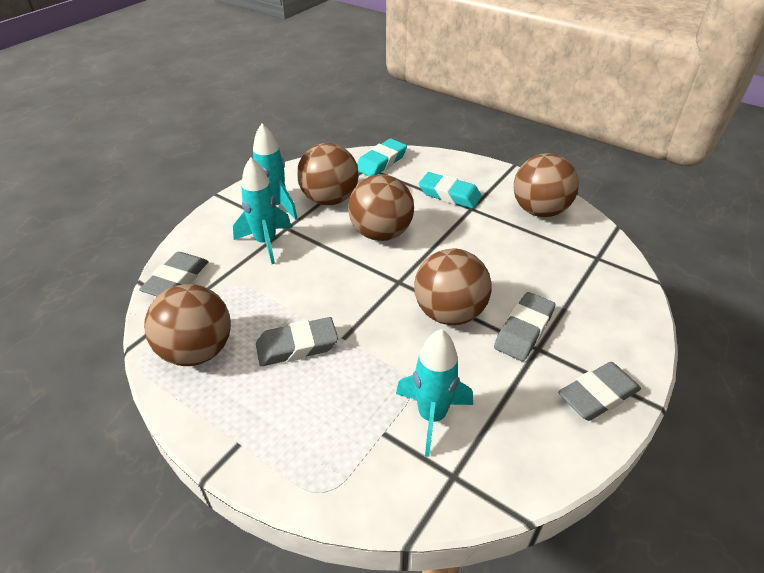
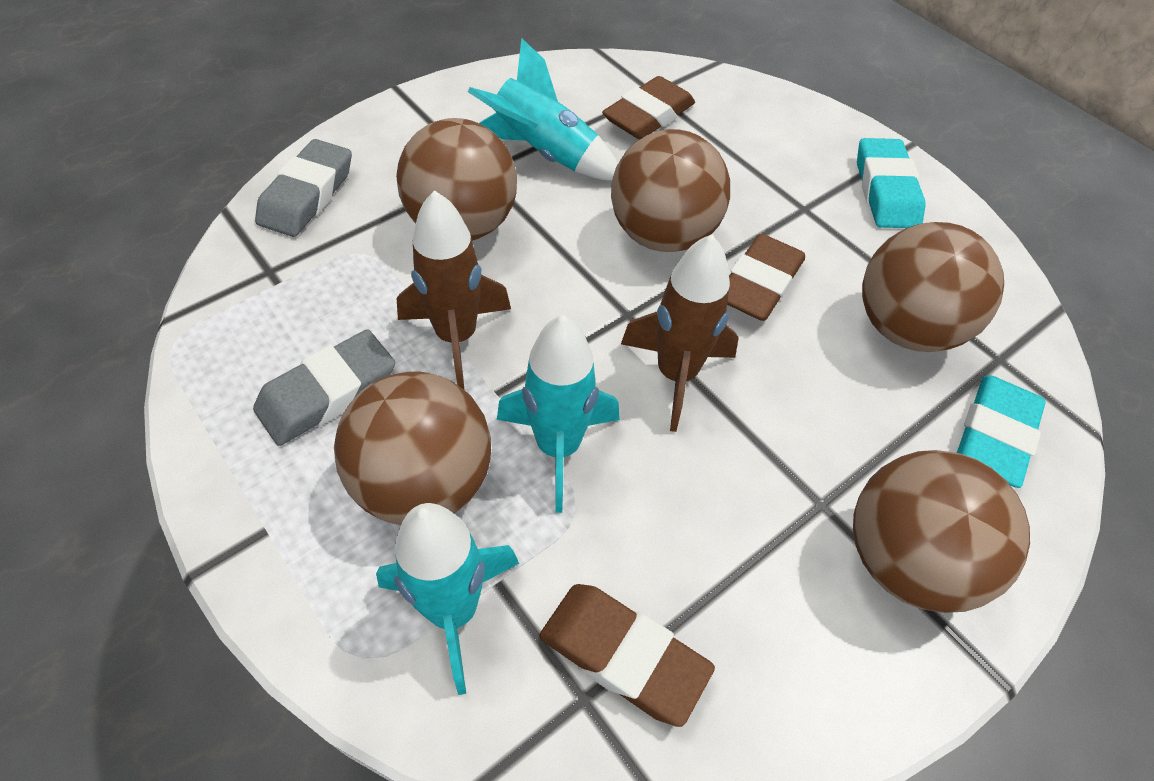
brown eraser: 0 -> 3
brown rocket: 0 -> 2
grey eraser: 4 -> 2

